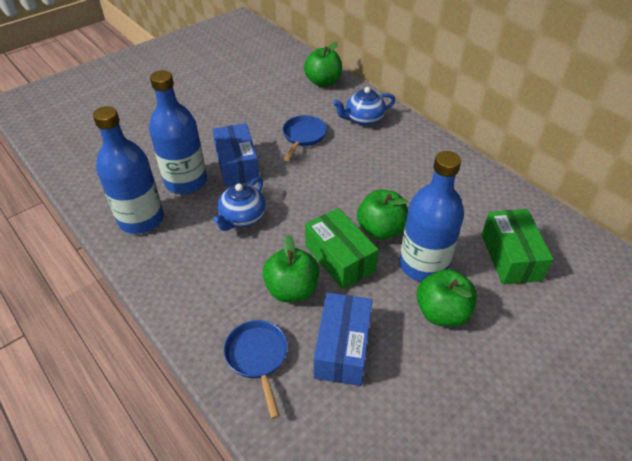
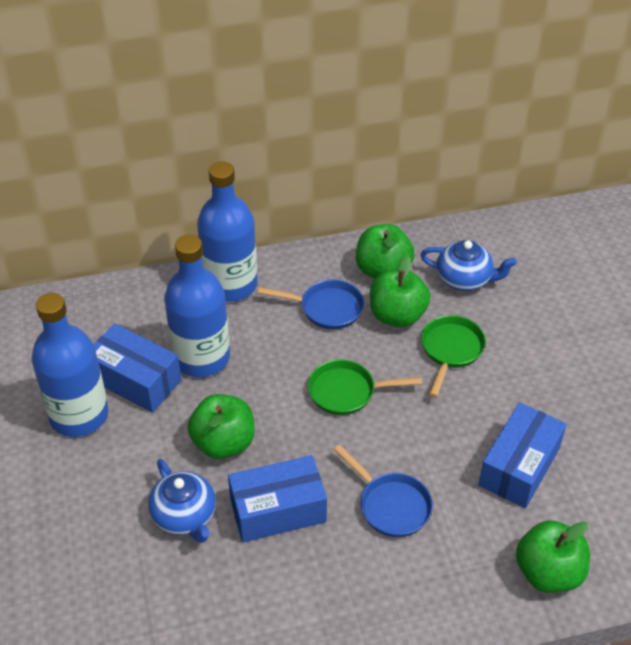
blue box: 2 -> 3
green box: 2 -> 0
green pan: 0 -> 2

